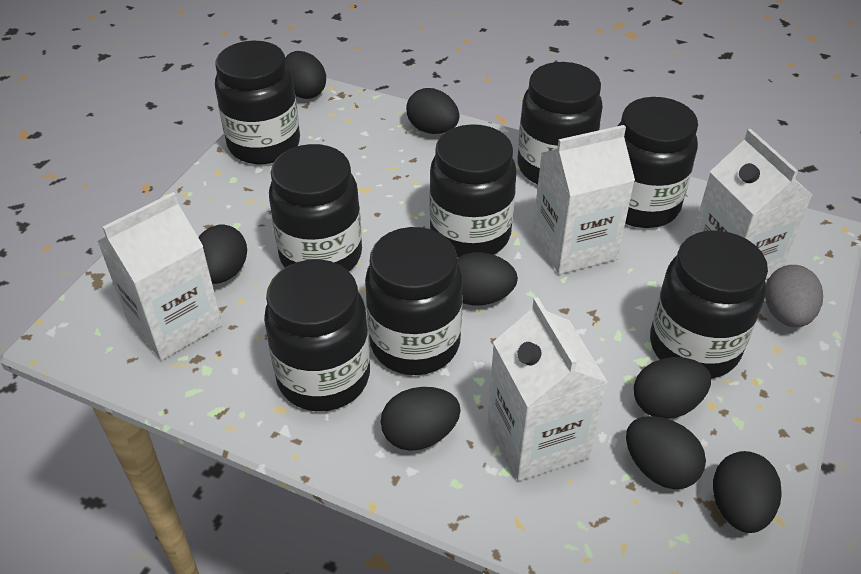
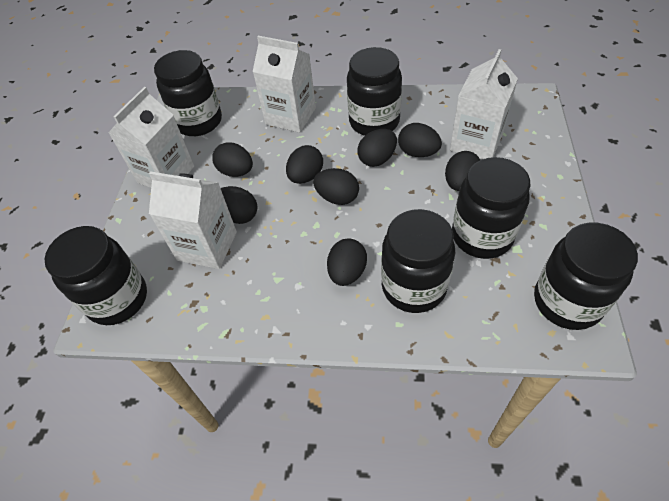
black jar: 8 -> 6
grey egg: 1 -> 0

